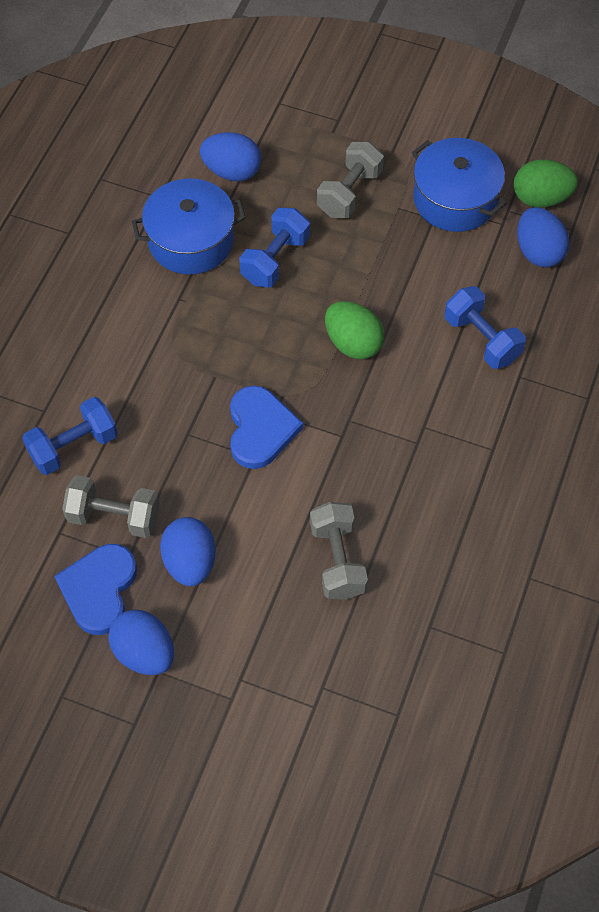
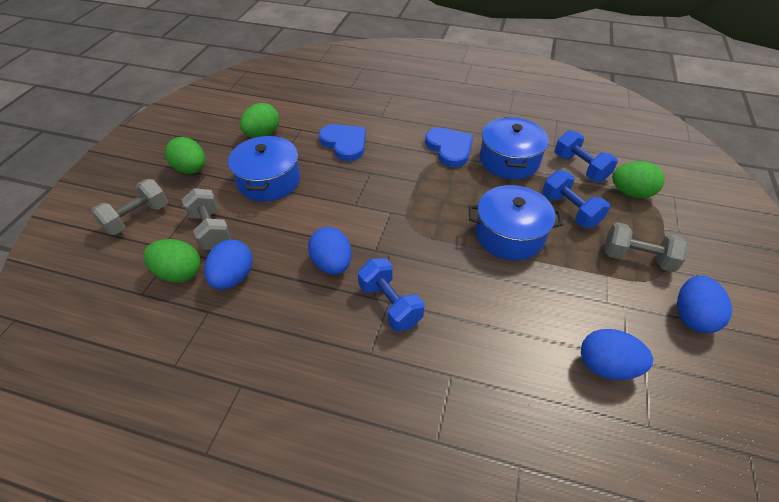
blue pot: 2 -> 3
green egg: 2 -> 4

